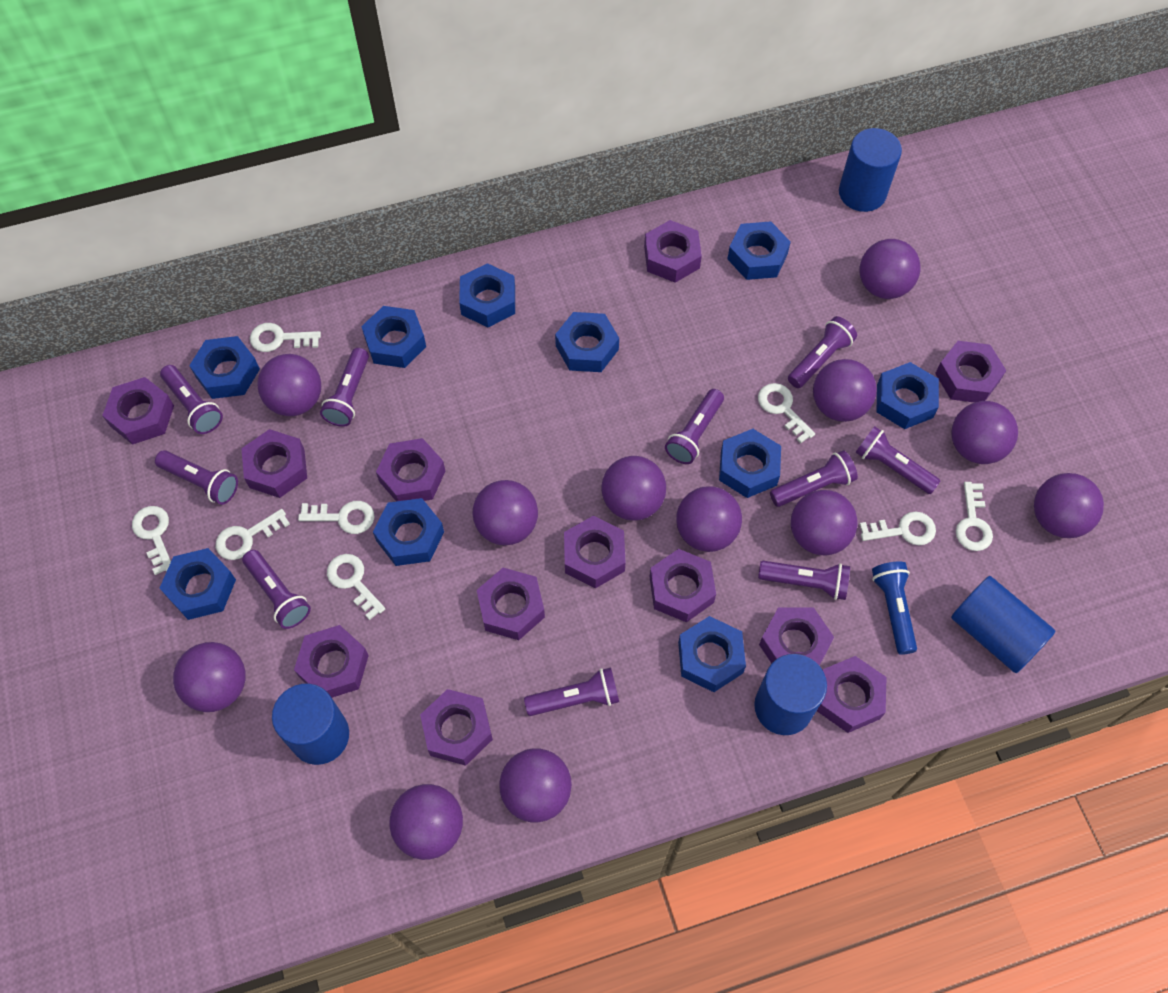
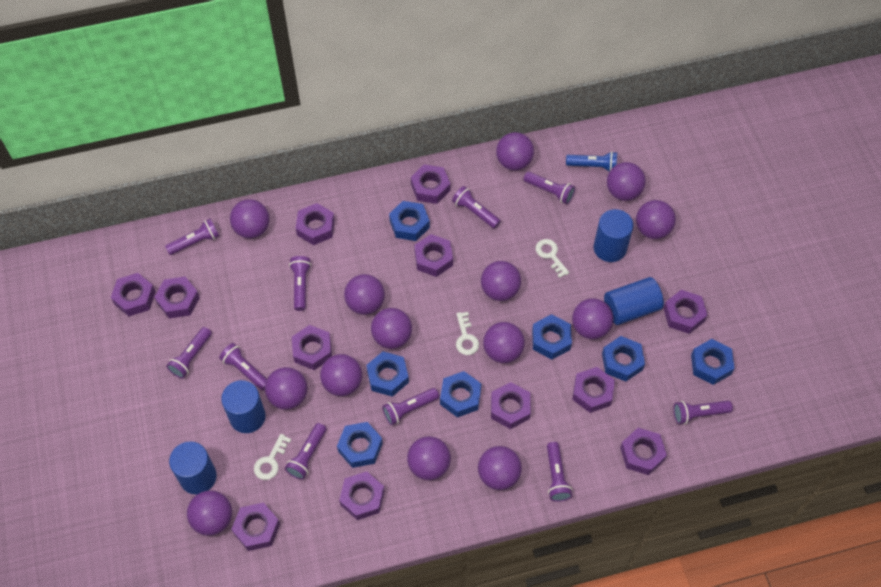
blue nut: 10 -> 7
purple ball: 12 -> 14
white key: 8 -> 3

